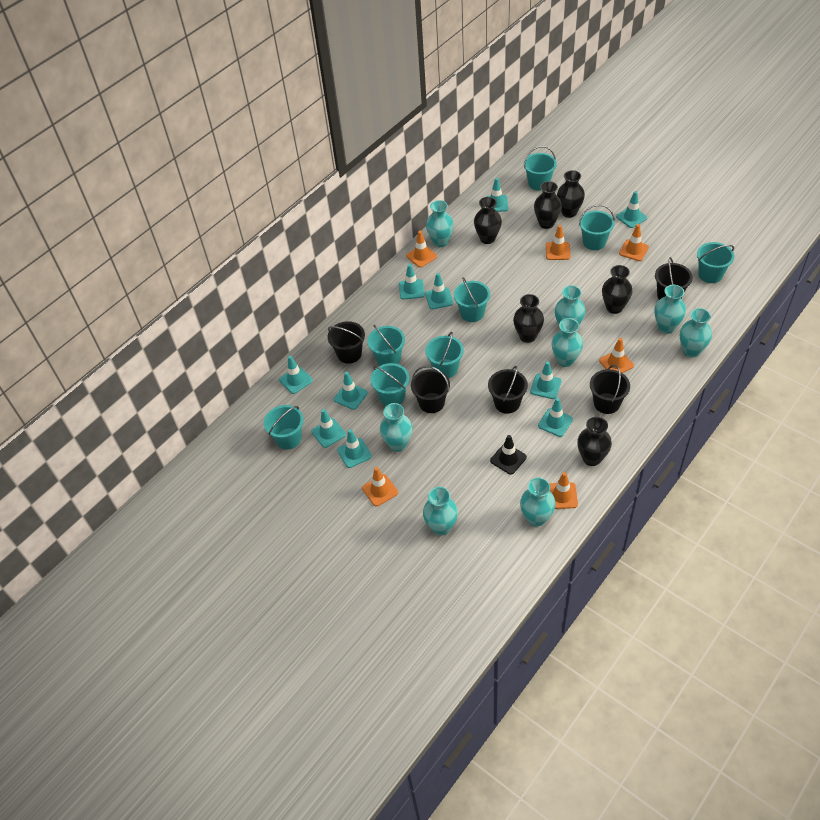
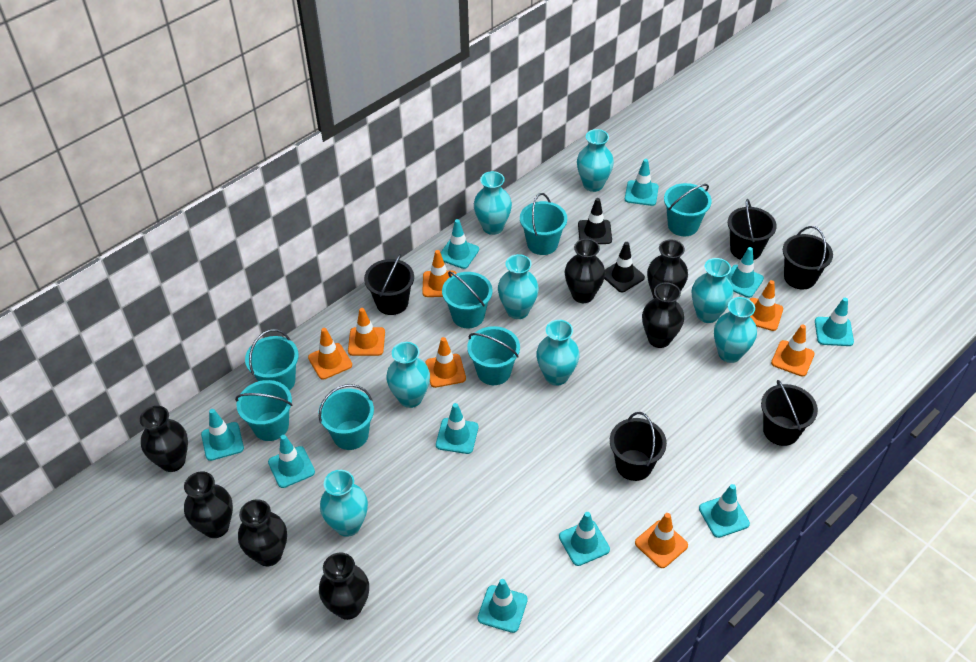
black traffic cone: 1 -> 2
black vase: 6 -> 7
orange traffic cone: 6 -> 7
turquoise bucket: 8 -> 7

